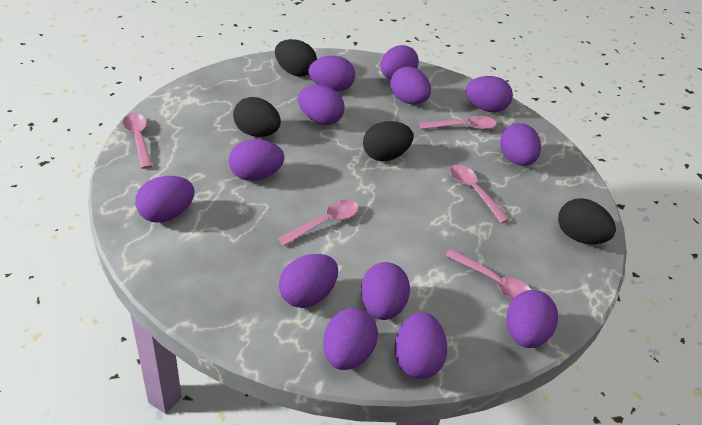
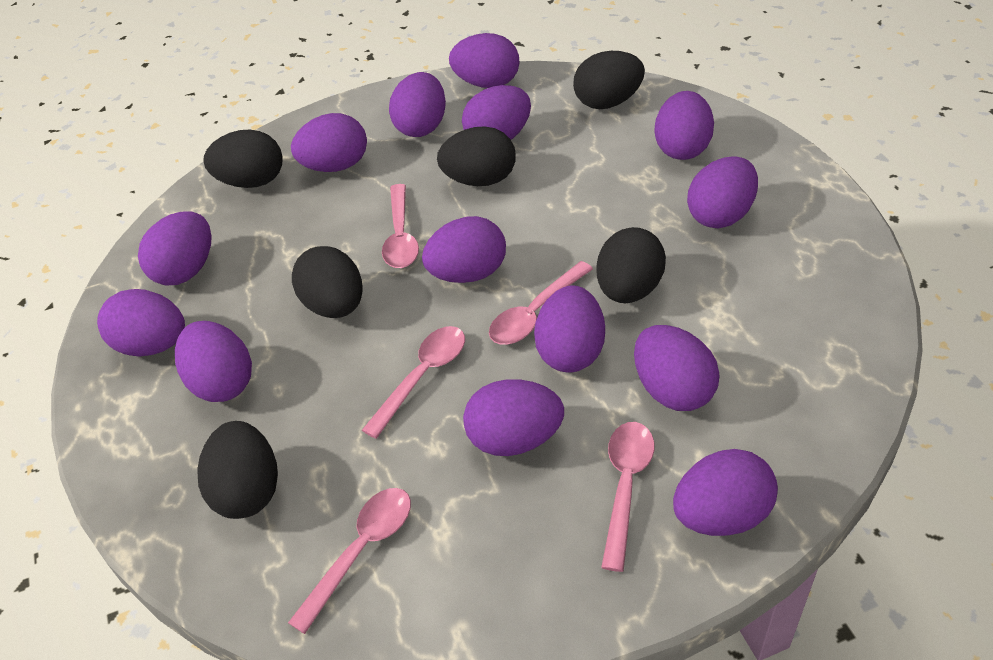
black egg: 4 -> 6
purple egg: 13 -> 14

